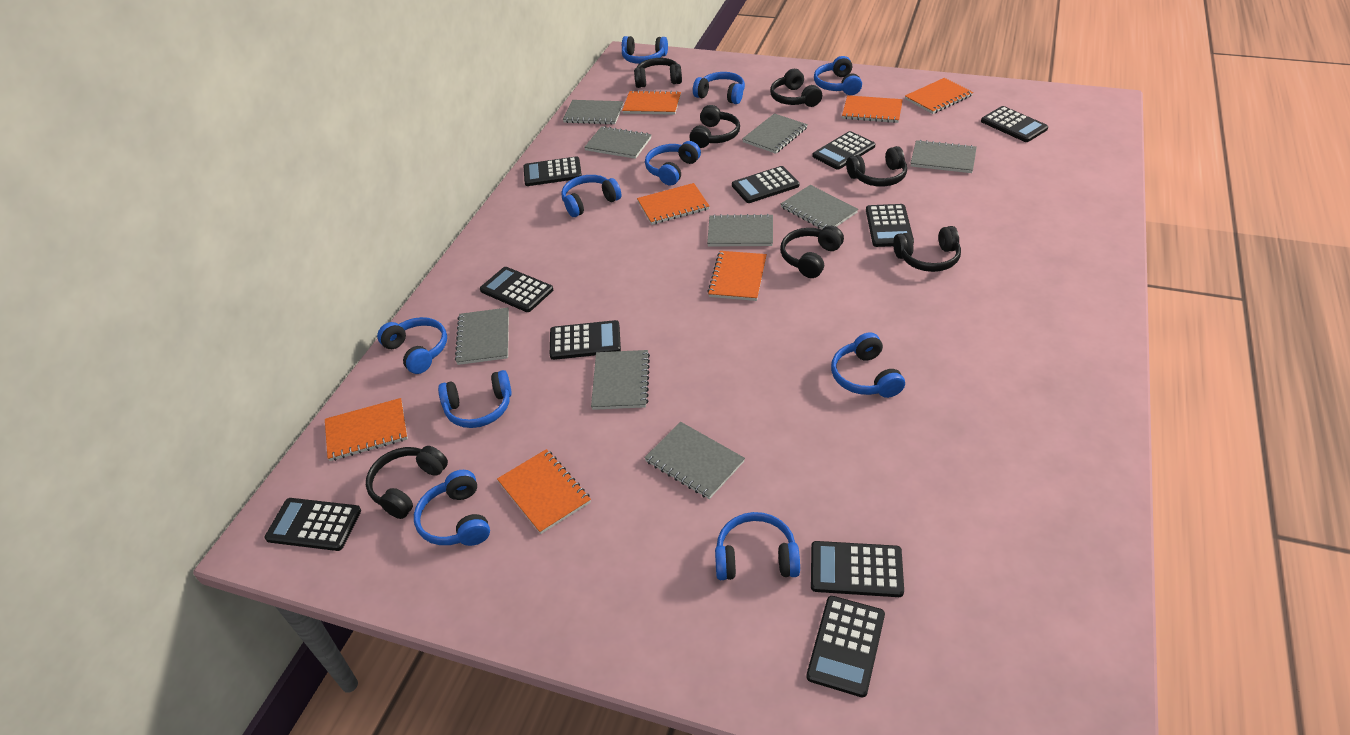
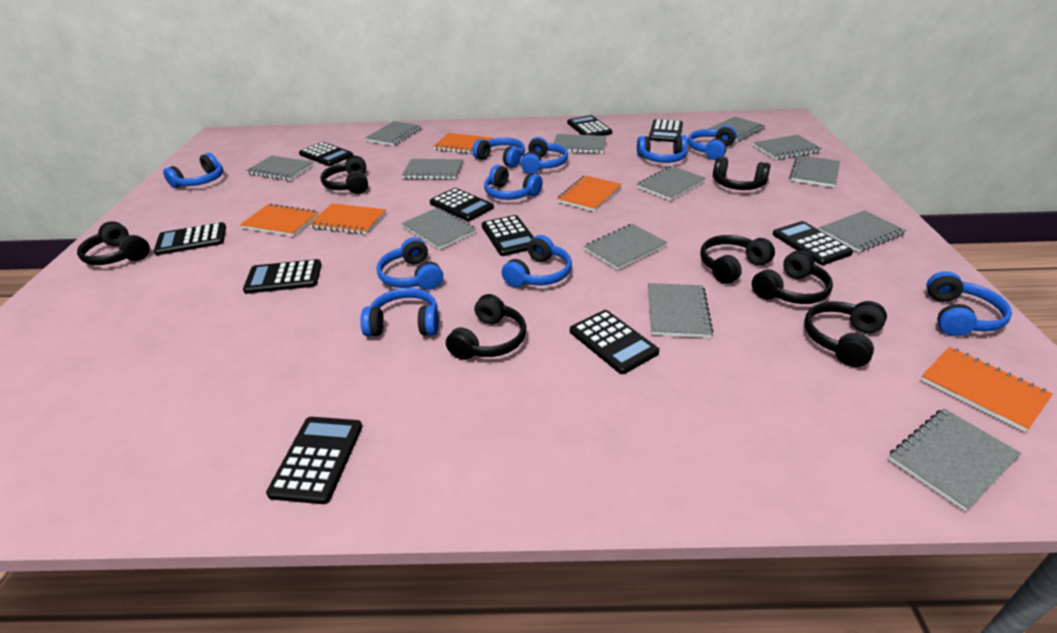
grey notebook: 9 -> 13
orange notebook: 7 -> 5

